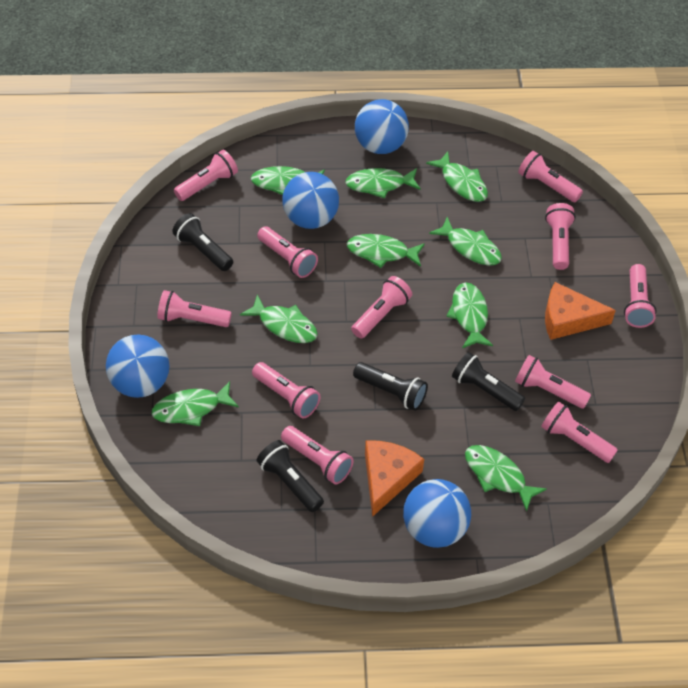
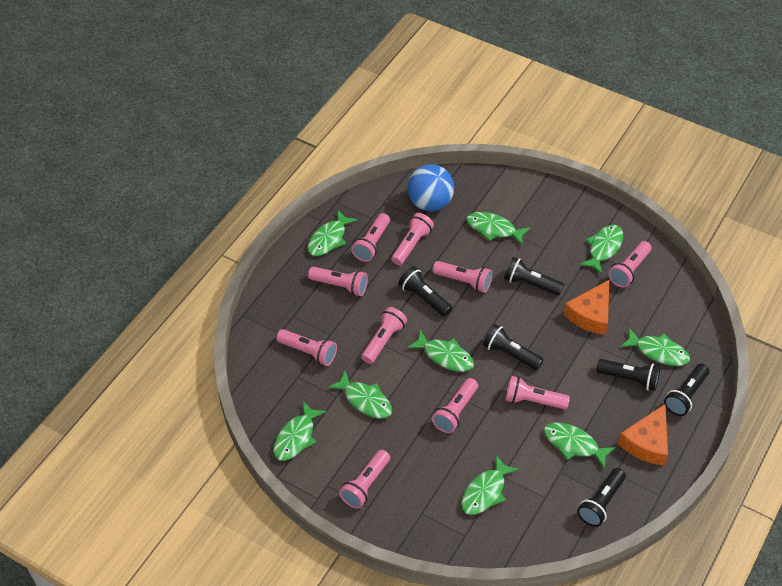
black flashlight: 4 -> 6
blue ball: 4 -> 1
pink flashlight: 11 -> 10

